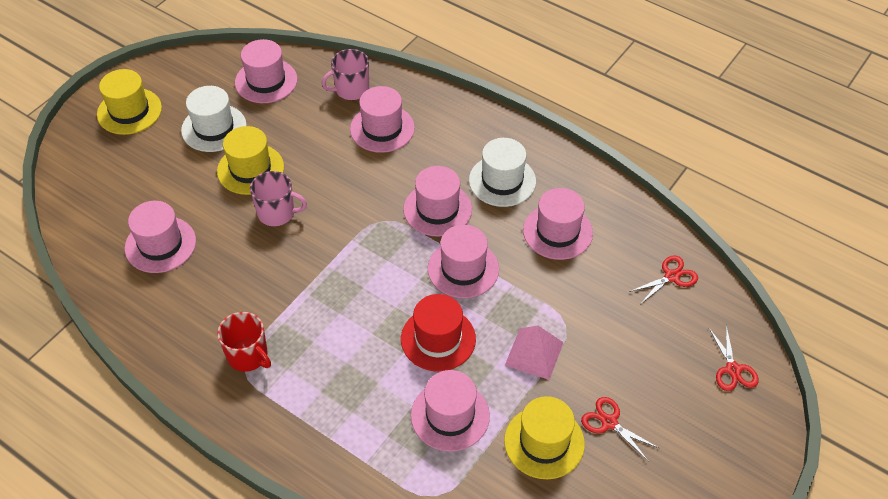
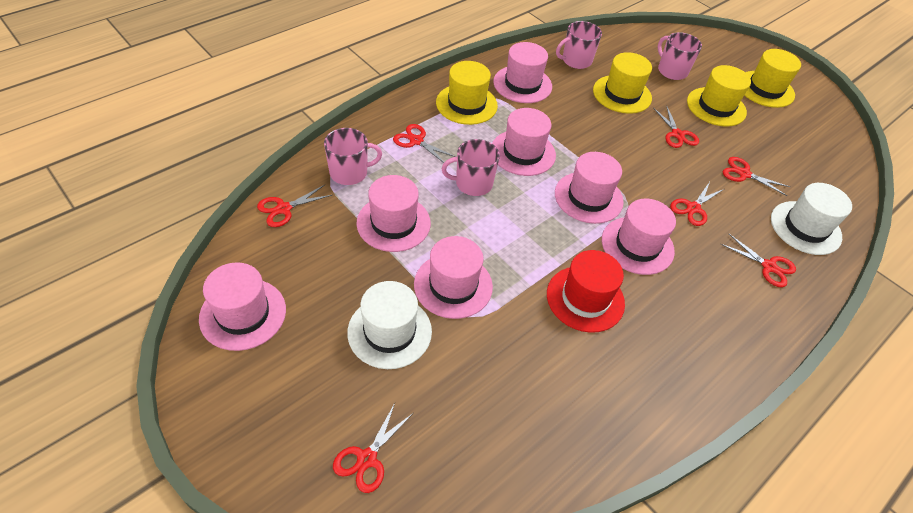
pink mug: 2 -> 4
pink pyramid: 1 -> 0
red mug: 1 -> 0
red scissors: 3 -> 7
yellow hat: 3 -> 4

